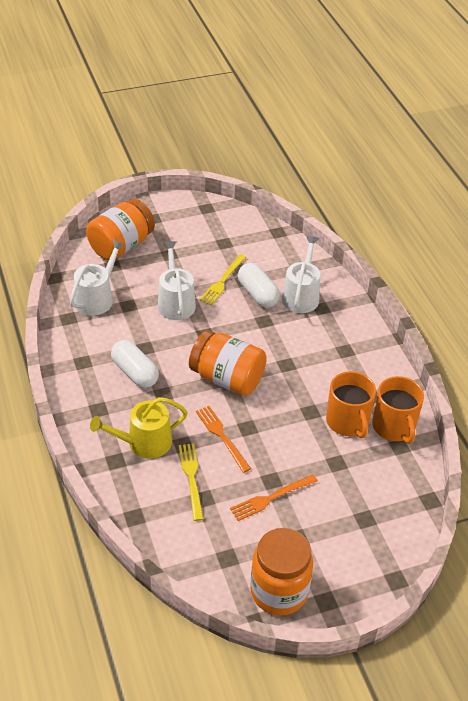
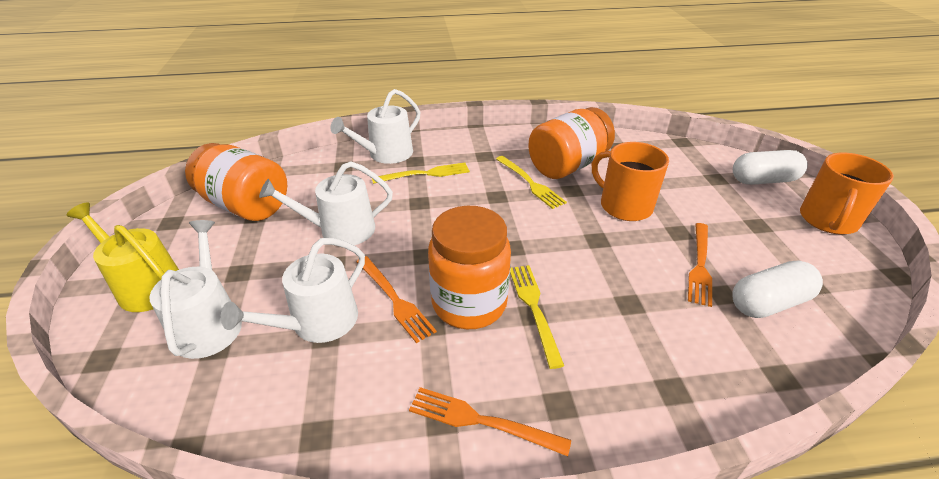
orange fork: 2 -> 3
white watering can: 3 -> 4
yellow fork: 2 -> 3

